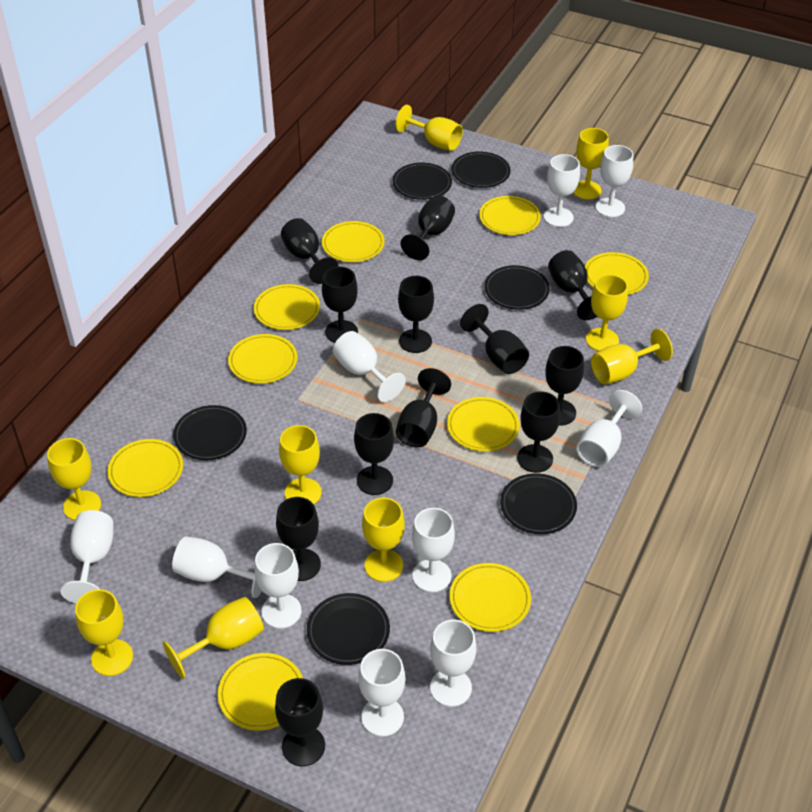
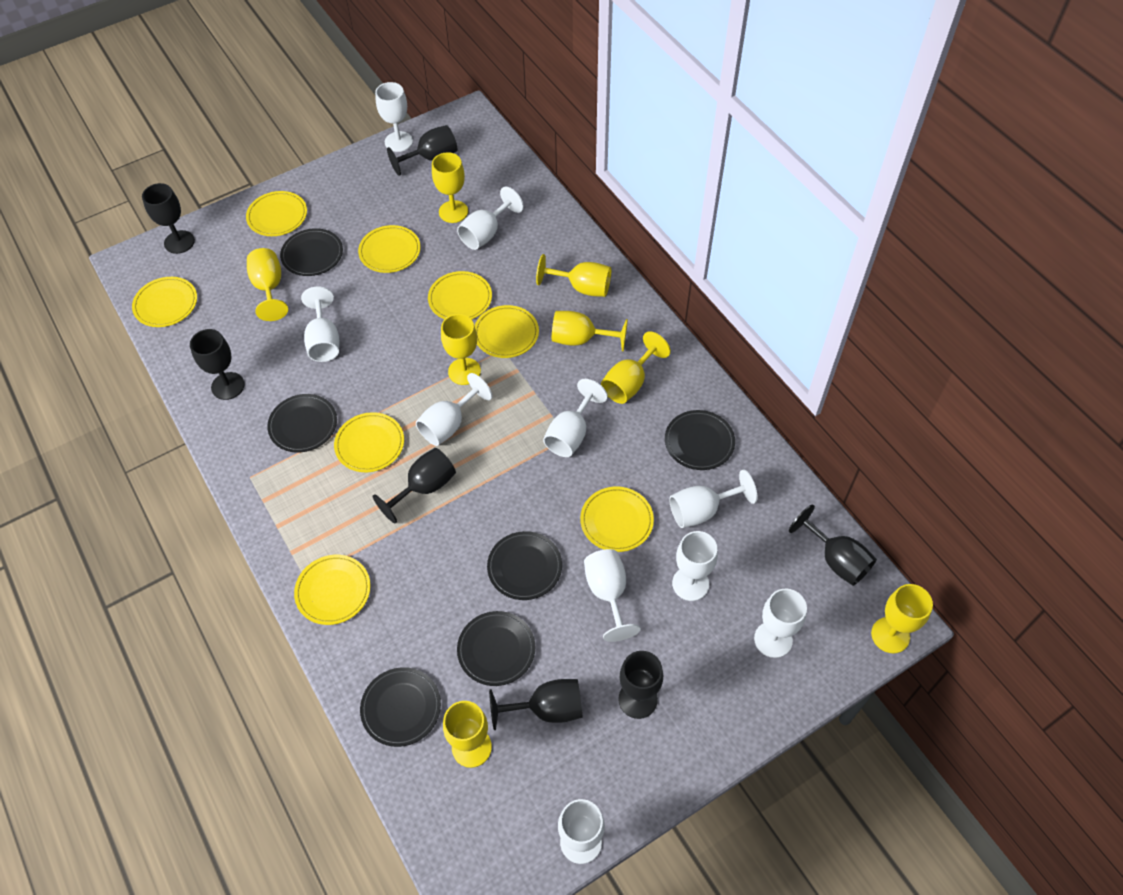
black goblet: 12 -> 7
yellow goblet: 9 -> 8
yellow plate: 9 -> 8

